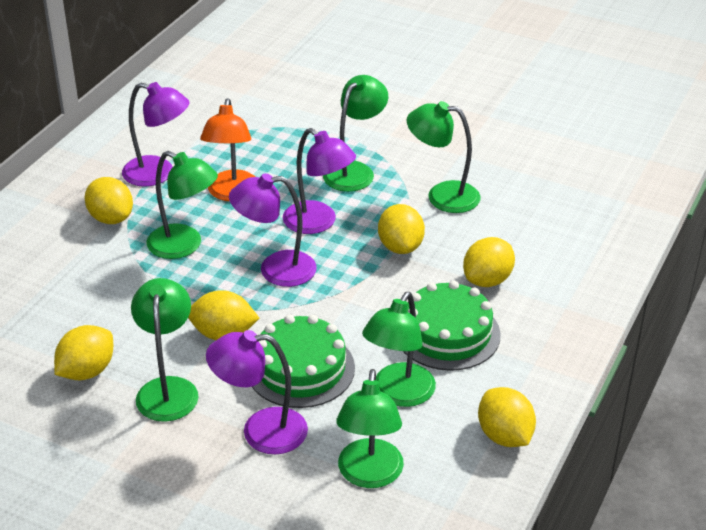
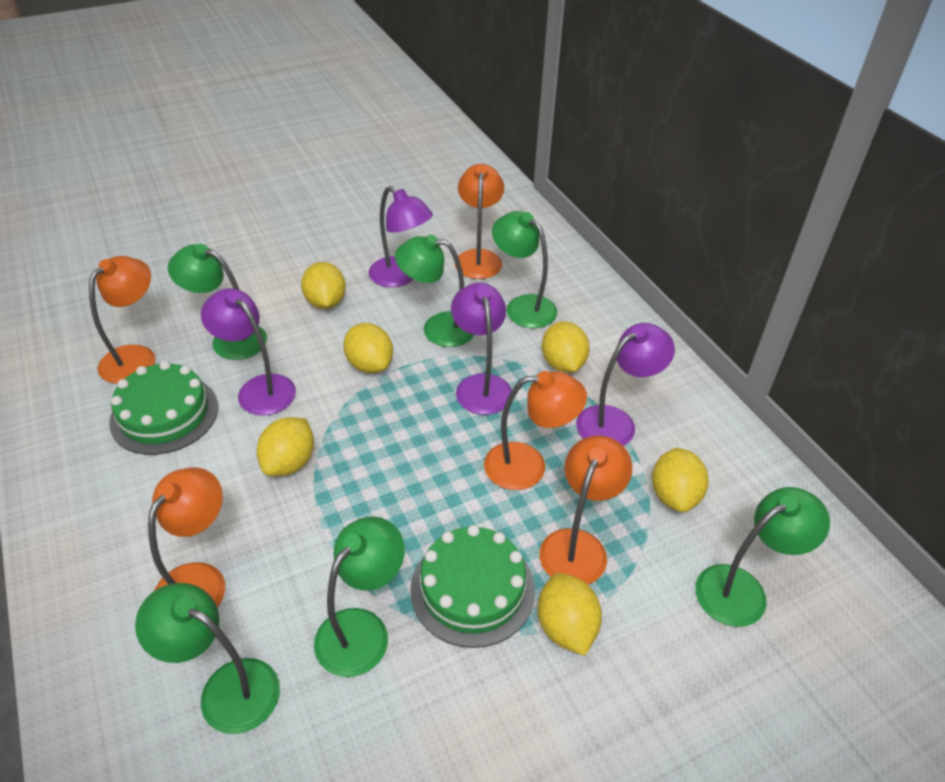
orange lamp: 1 -> 5

